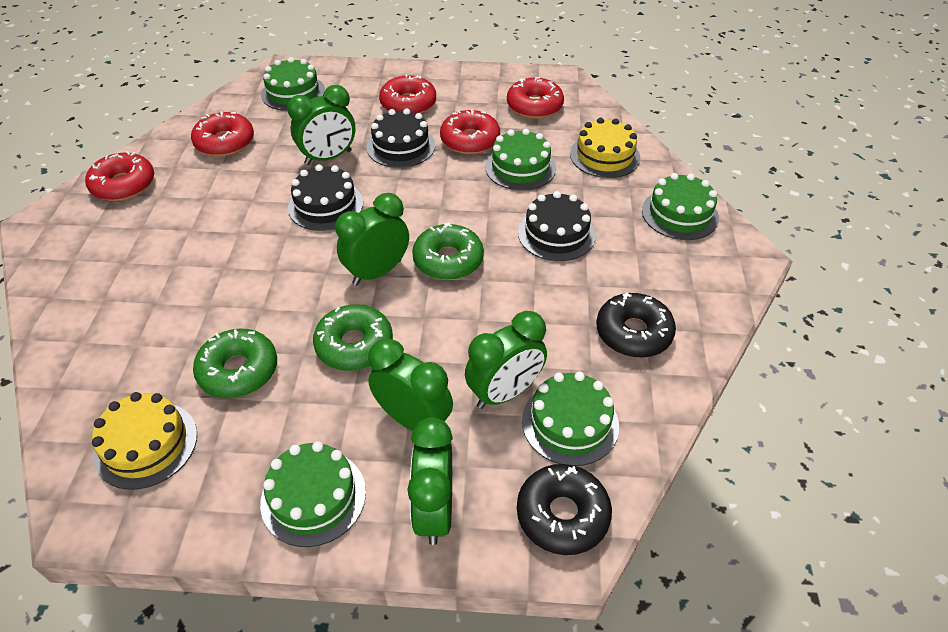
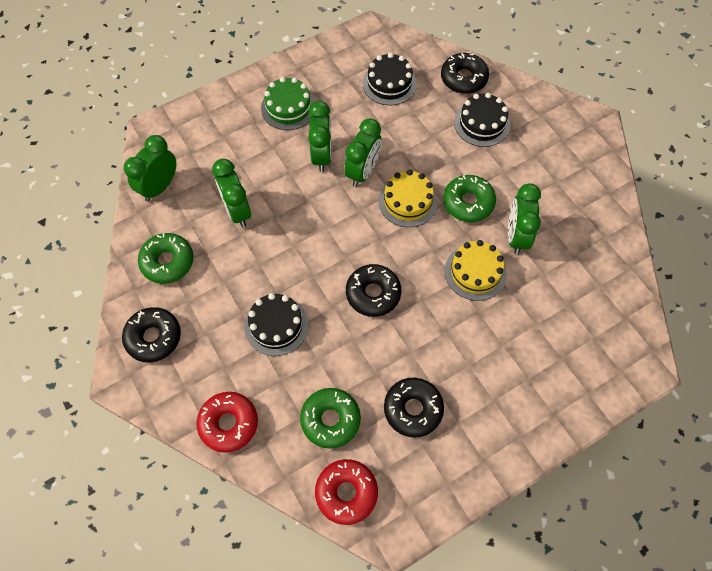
black donut: 2 -> 4
green cake: 5 -> 1
red donut: 5 -> 2

